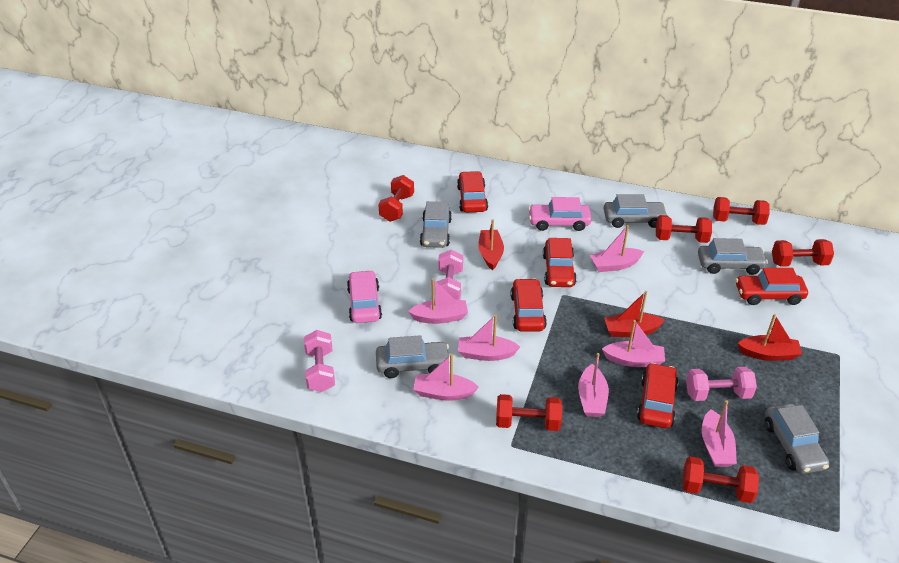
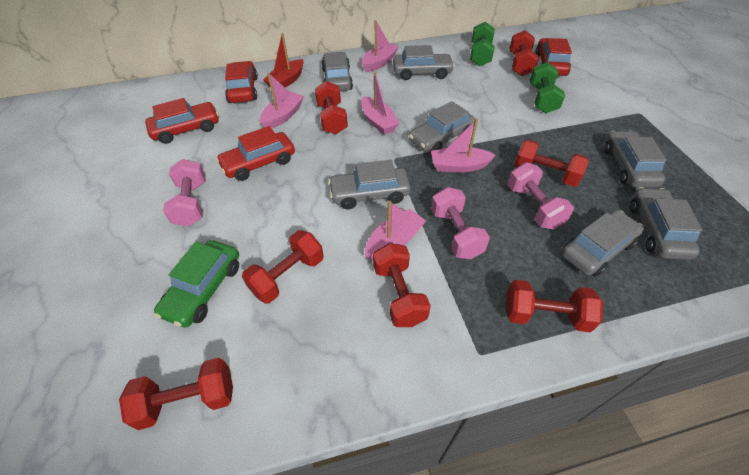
green car: 0 -> 1
green dumbbell: 0 -> 2
grey car: 5 -> 7
pink boat: 7 -> 5
pink car: 2 -> 0
red boat: 3 -> 1
red car: 5 -> 4
red dumbbell: 6 -> 7

